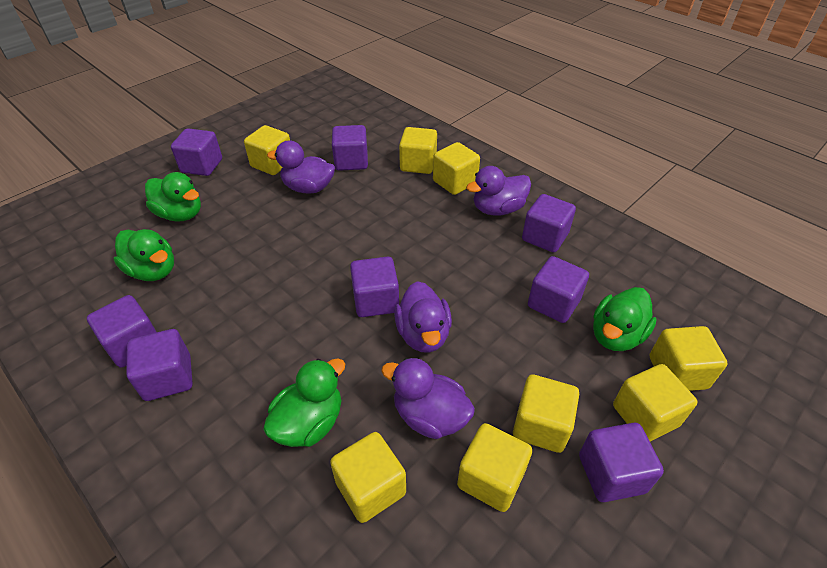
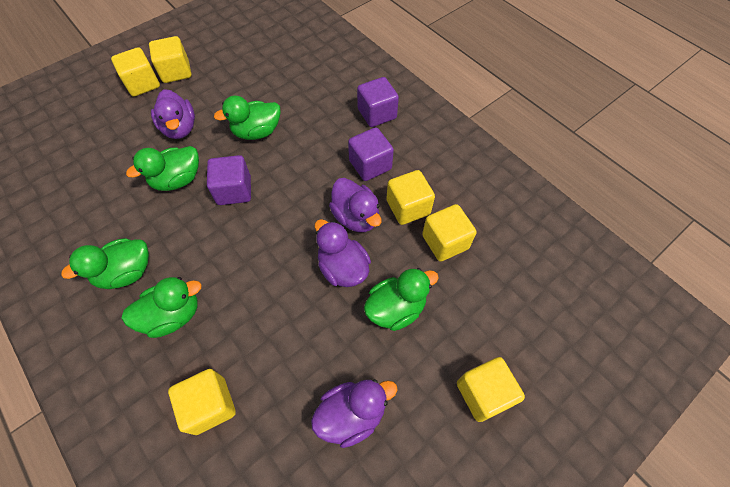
green duck: 4 -> 5
purple cube: 8 -> 3
yellow cube: 8 -> 6

